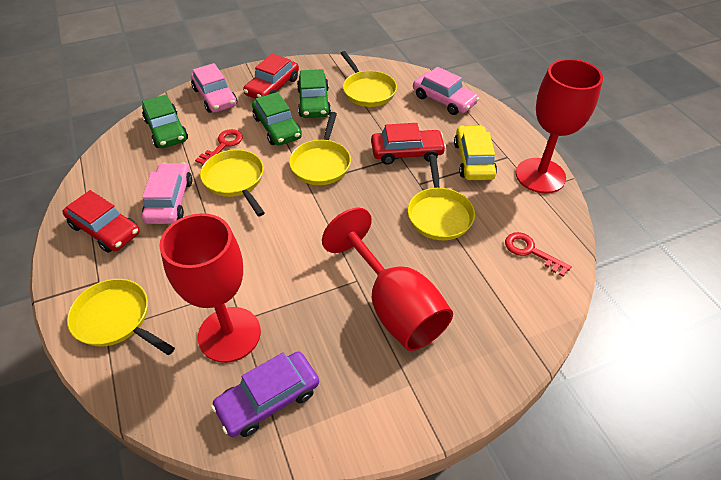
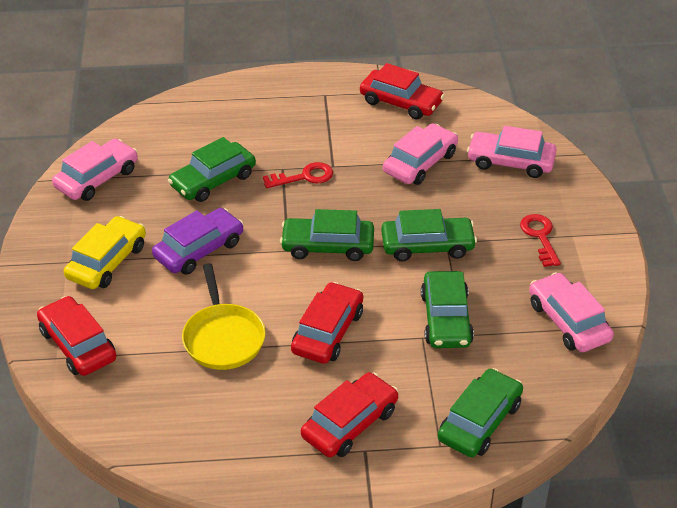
green car: 3 -> 5
pink car: 3 -> 4
red car: 3 -> 4
red goblet: 3 -> 0
yellow pan: 5 -> 1

